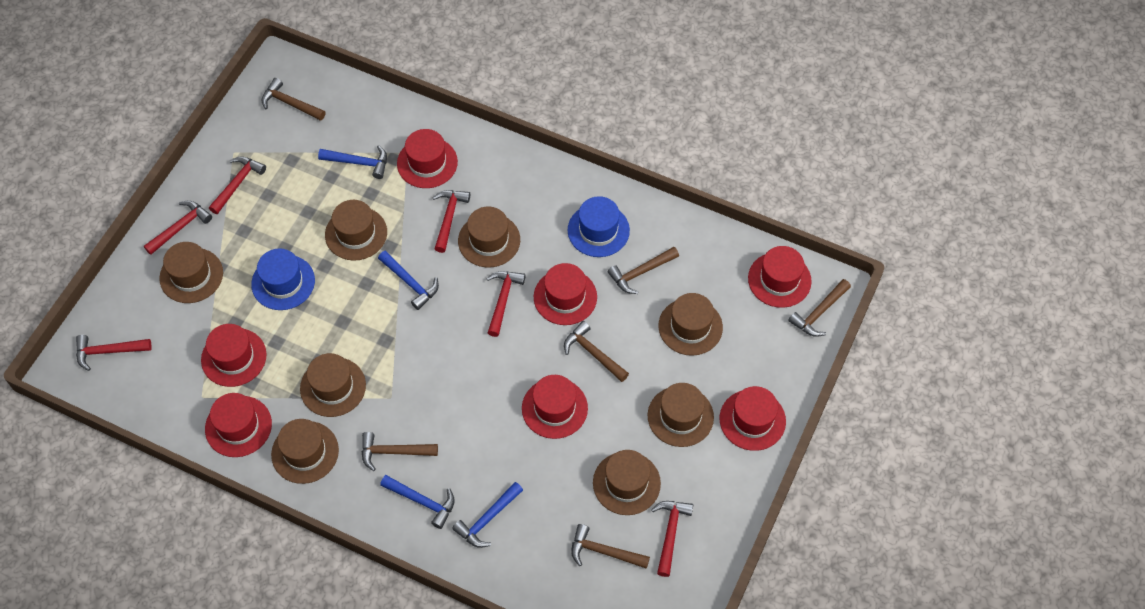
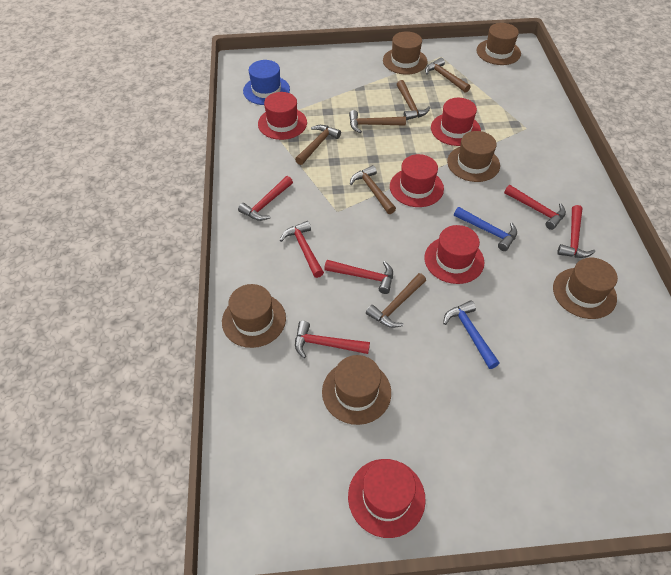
blue hammer: 4 -> 2
blue hat: 2 -> 1
brown hat: 8 -> 6
red hat: 7 -> 5

